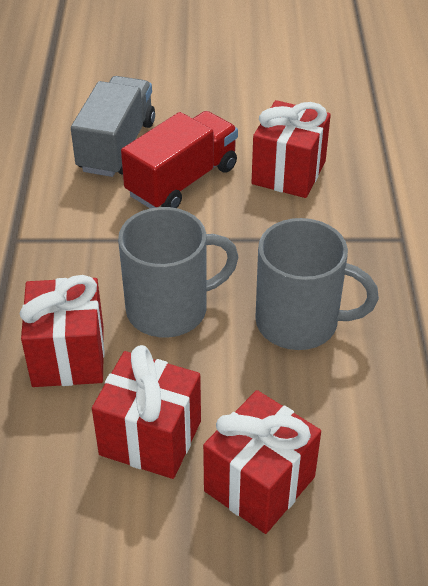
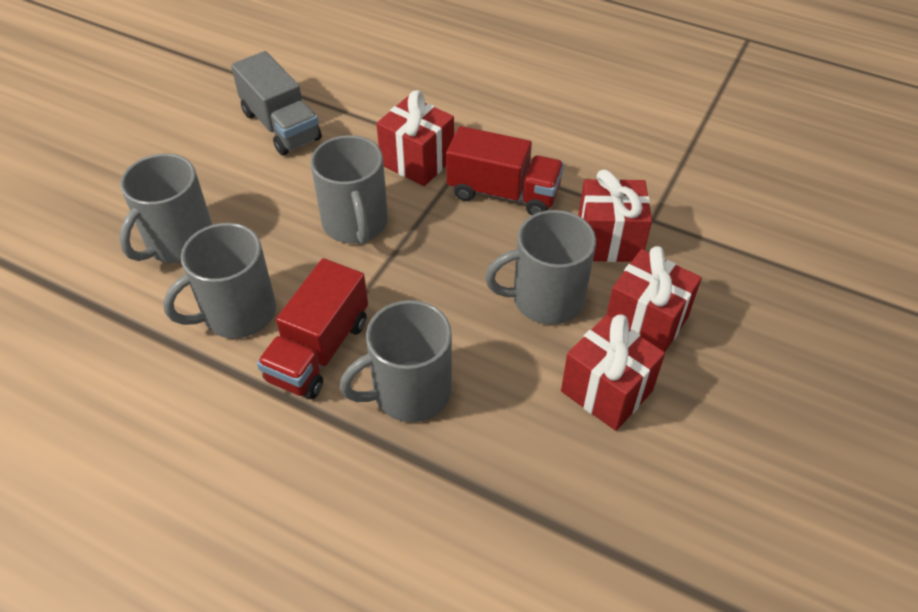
grey mug: 2 -> 5
red truck: 1 -> 2

